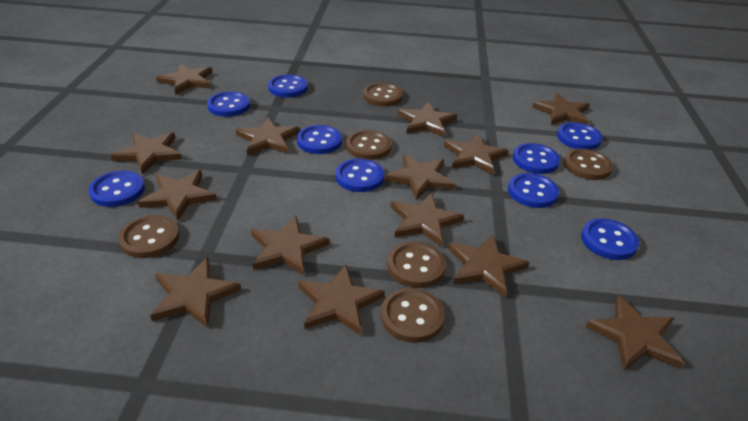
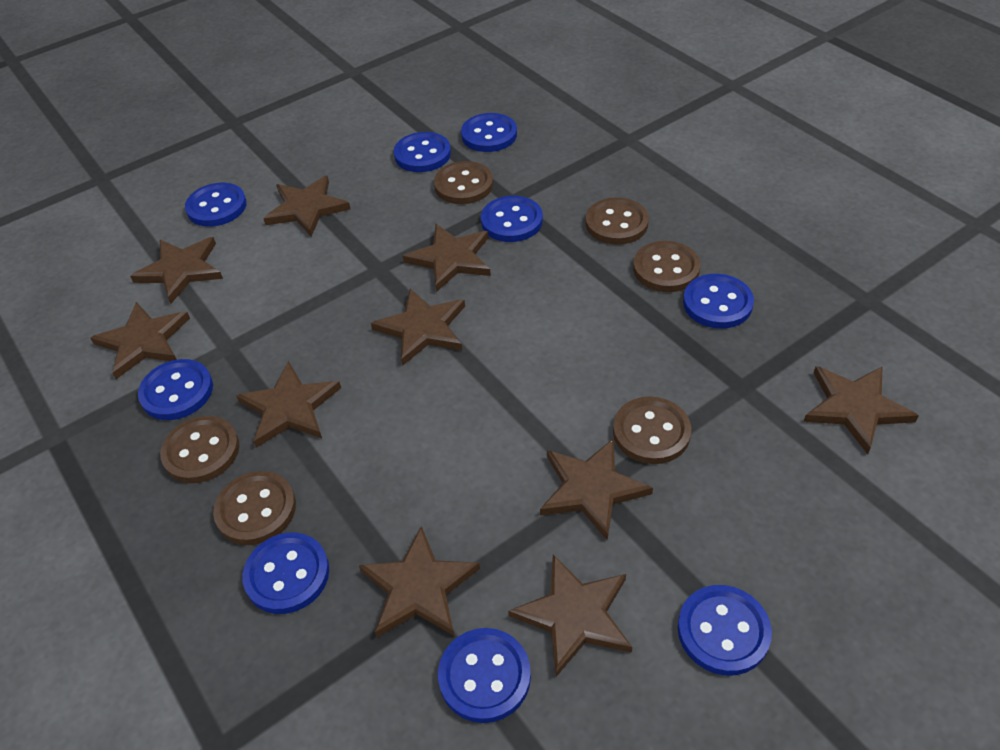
brown star: 14 -> 10

